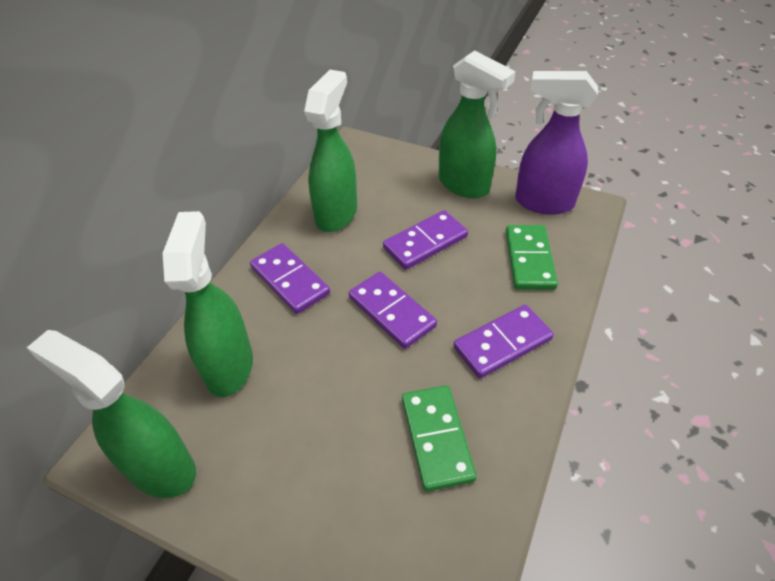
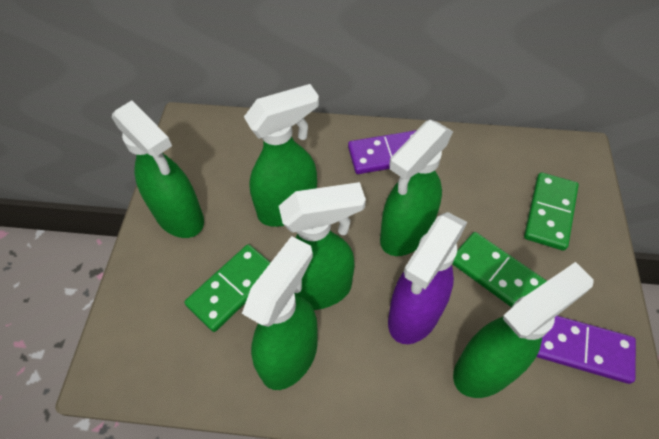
green domino: 2 -> 3
green spray bottle: 4 -> 6
purple domino: 4 -> 2

